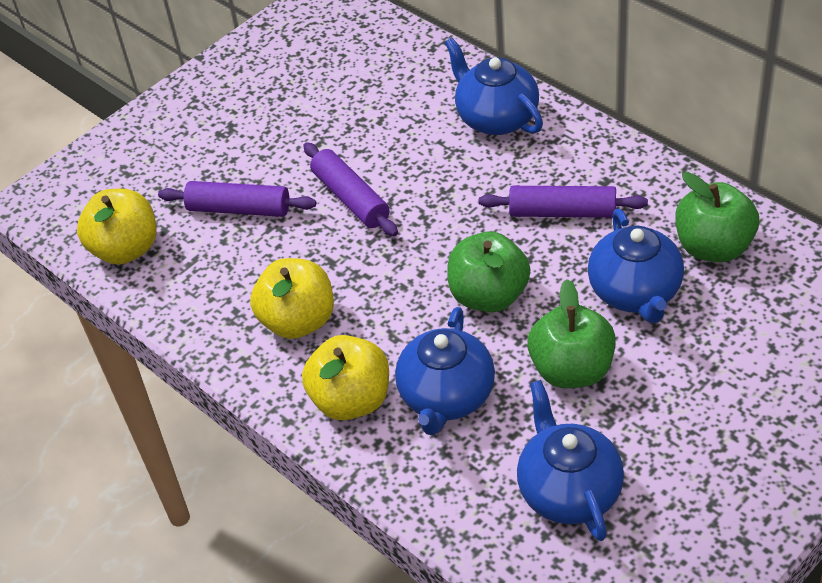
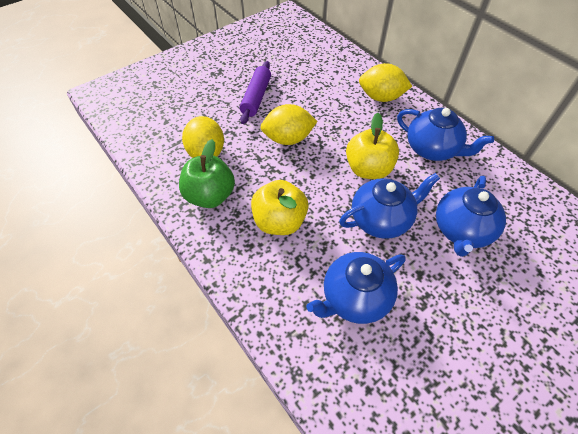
green apple: 3 -> 1
purple rolling pin: 3 -> 1
yellow apple: 3 -> 2
yellow lemon: 0 -> 3

